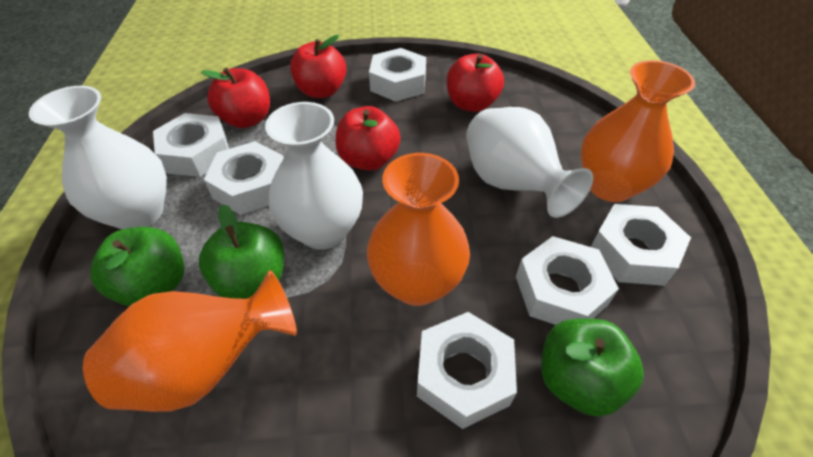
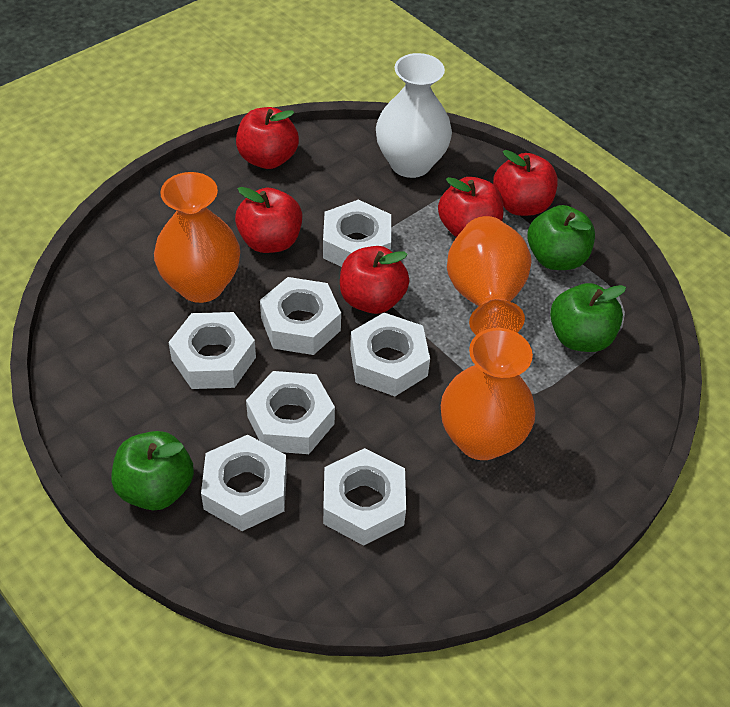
red apple: 4 -> 5
white nut: 6 -> 7
white vase: 3 -> 1

